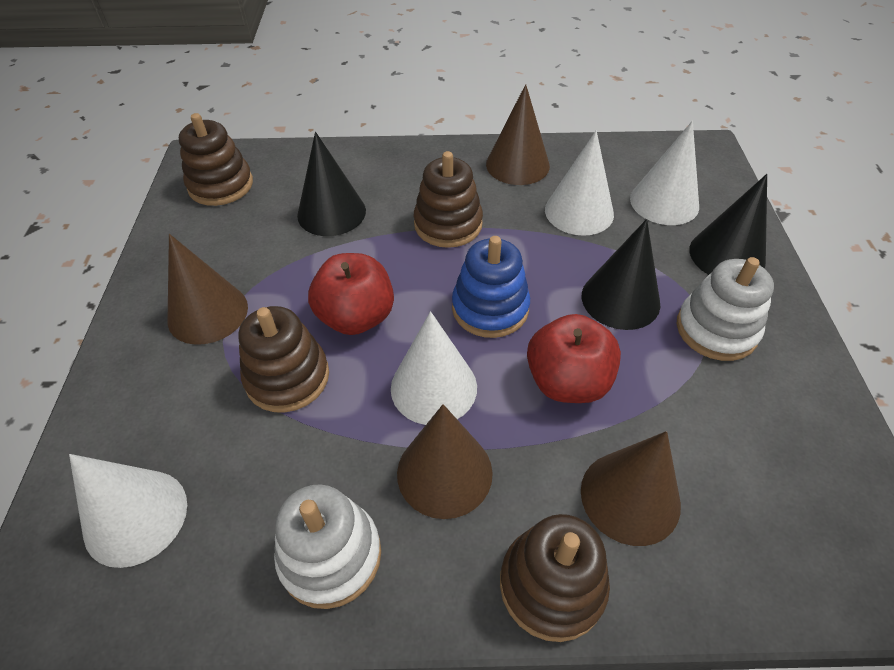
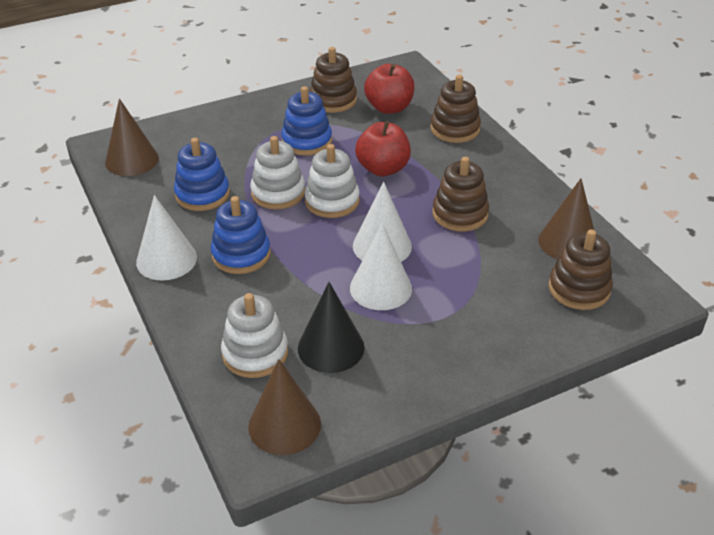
black cone: 3 -> 1
blue stacking toy: 1 -> 3
brown cone: 4 -> 3
white cone: 4 -> 3
white stacking toy: 2 -> 3

